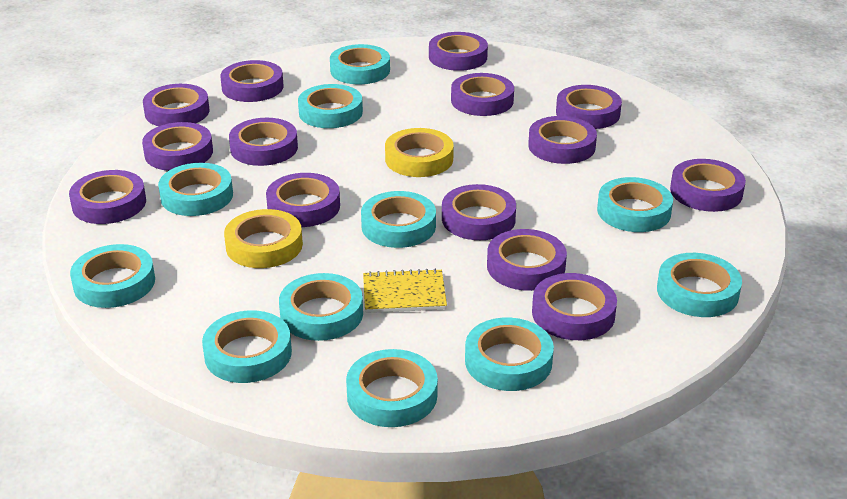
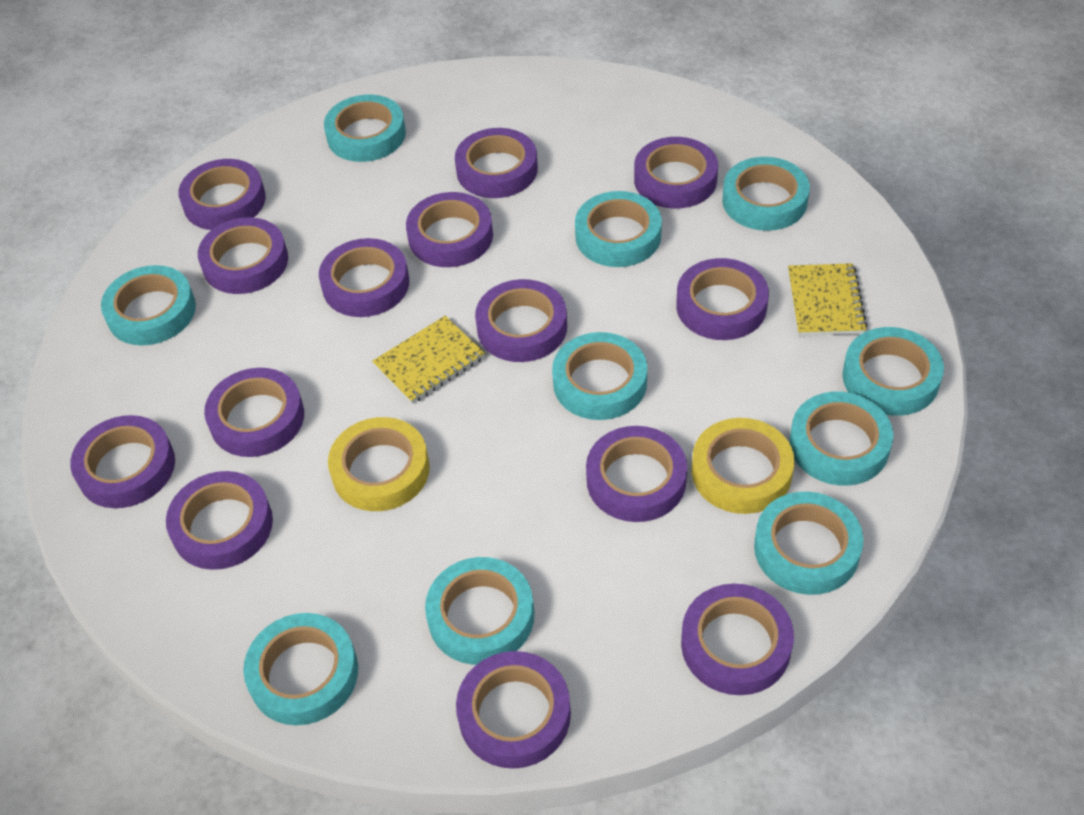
turquoise tape: 11 -> 10
yellow notebook: 1 -> 2

